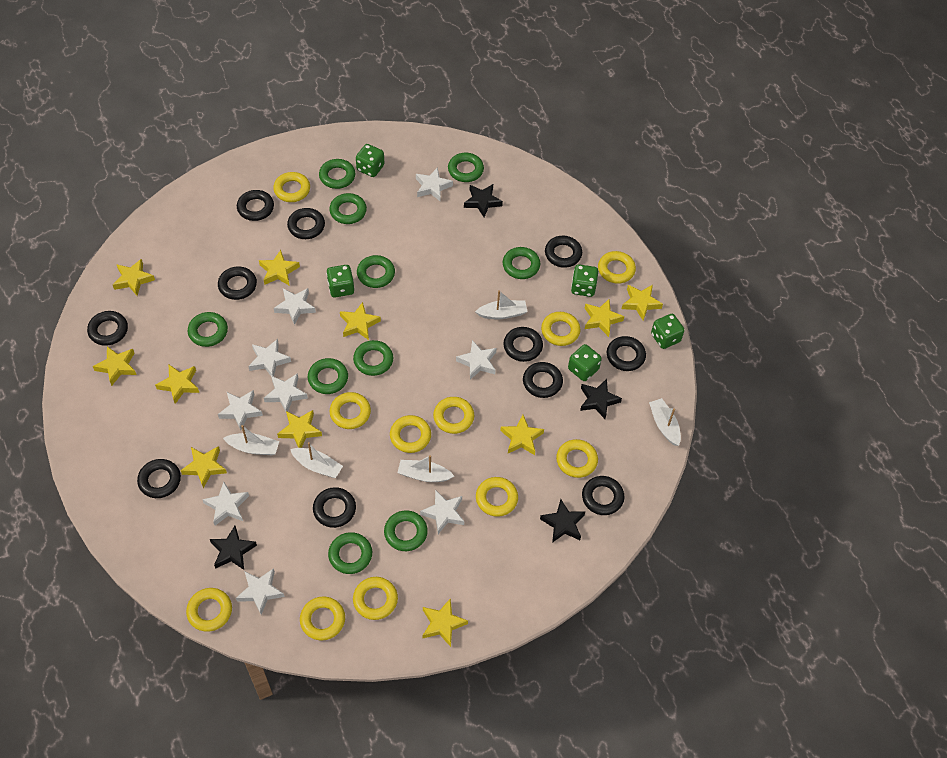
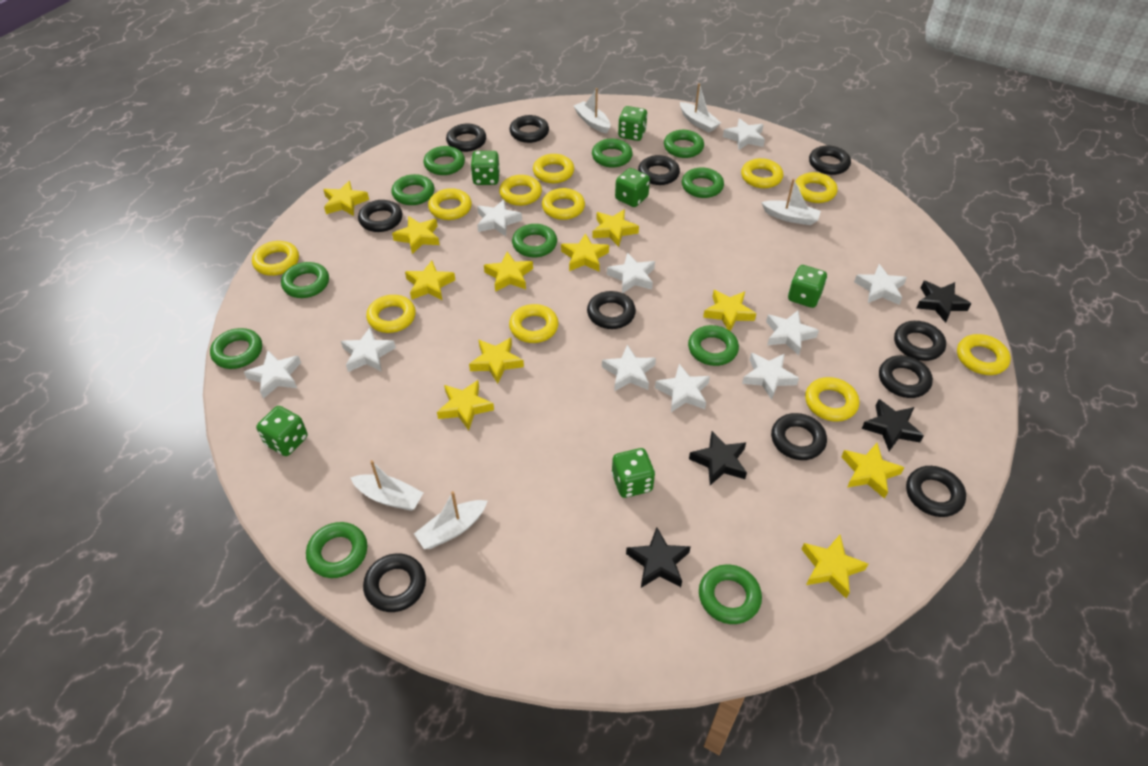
green dice: 5 -> 6
green ring: 10 -> 11
white star: 9 -> 10

